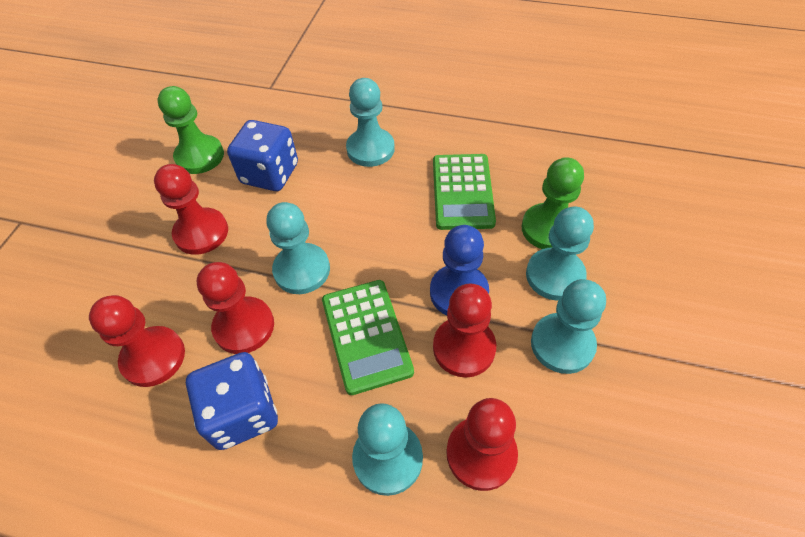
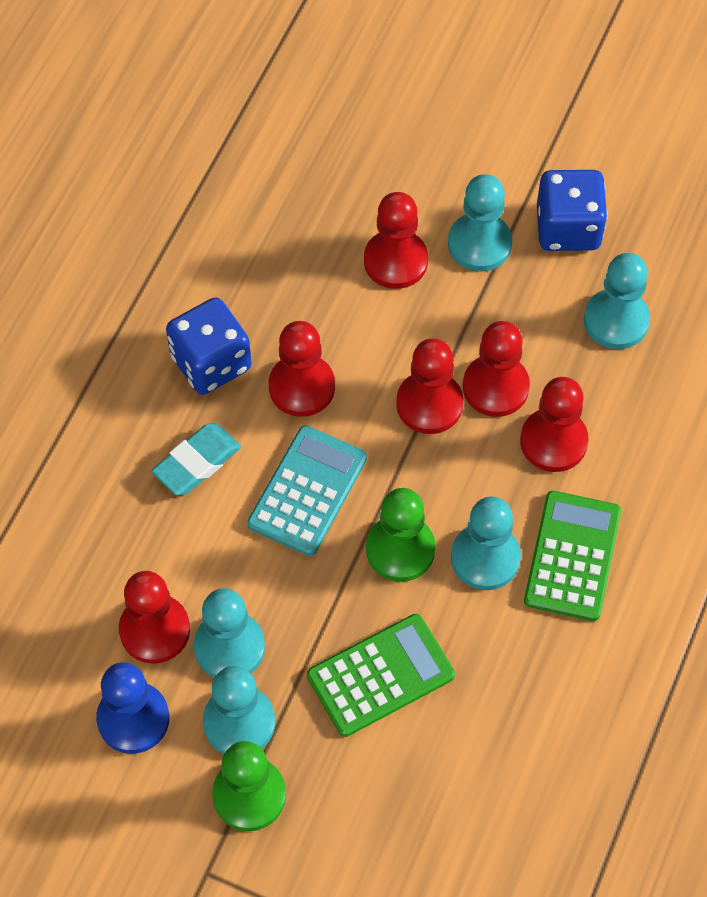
red pawn: 5 -> 6
turquoise calculator: 0 -> 1
turquoise eraser: 0 -> 1

